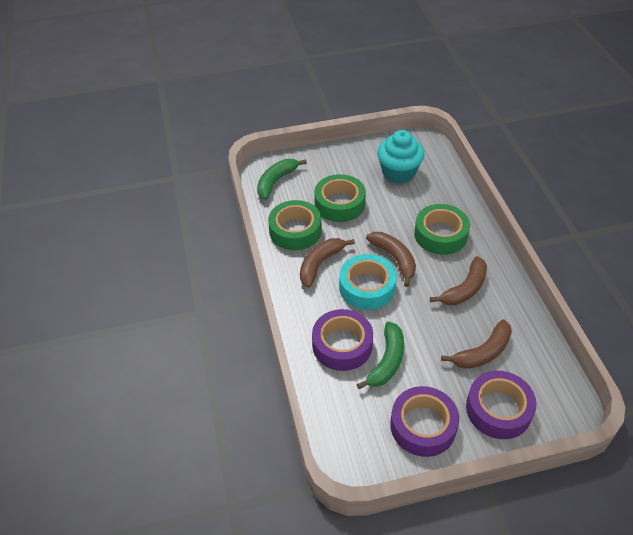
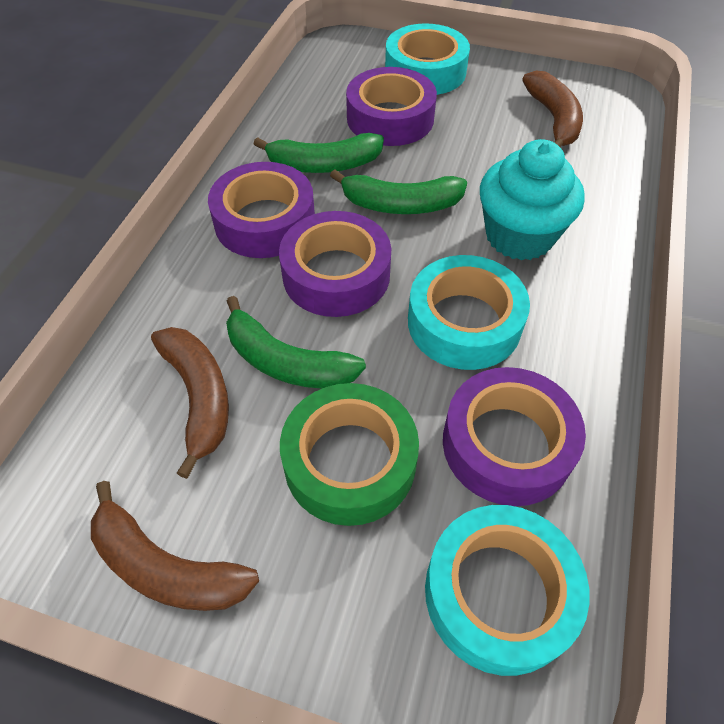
brown banana: 4 -> 3
green banana: 2 -> 3
green tape: 3 -> 1
purple tape: 3 -> 4
turquoise tape: 1 -> 3

